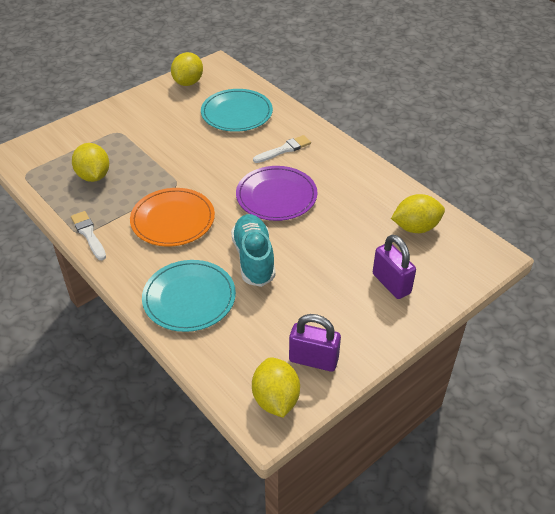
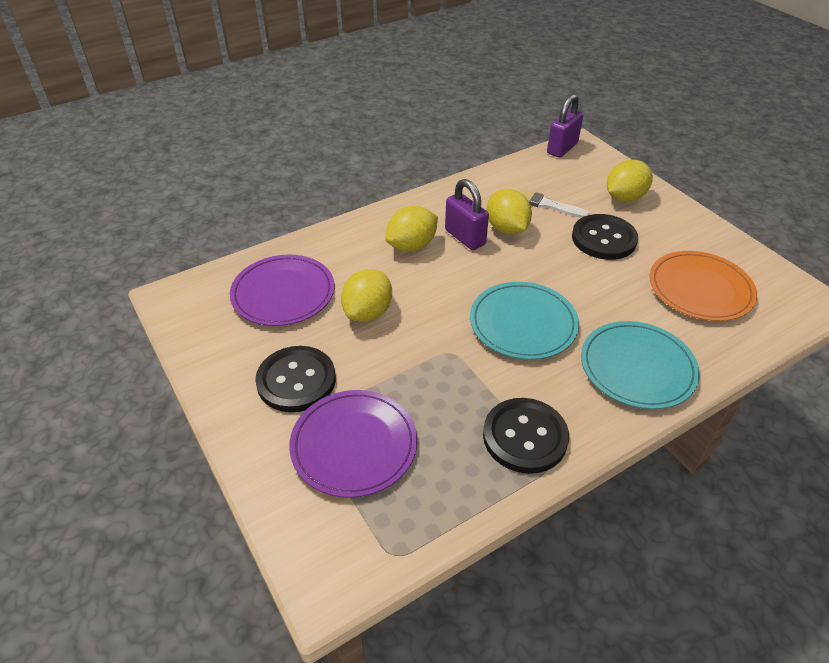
black button: 0 -> 3
purple plate: 1 -> 2
turquoise shoe: 1 -> 0
white brush: 2 -> 1

